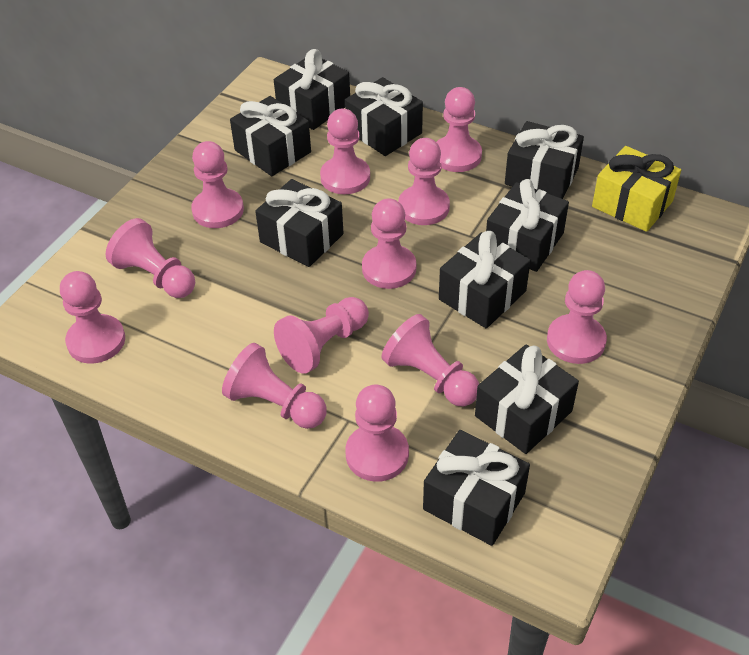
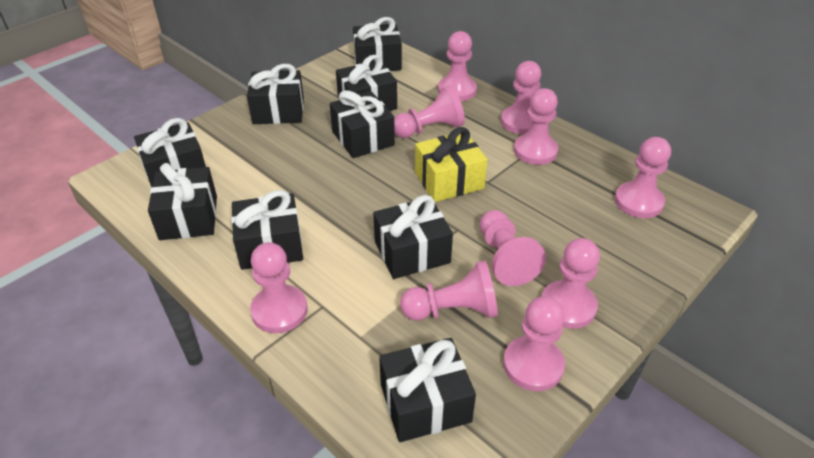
pink pawn: 12 -> 10

